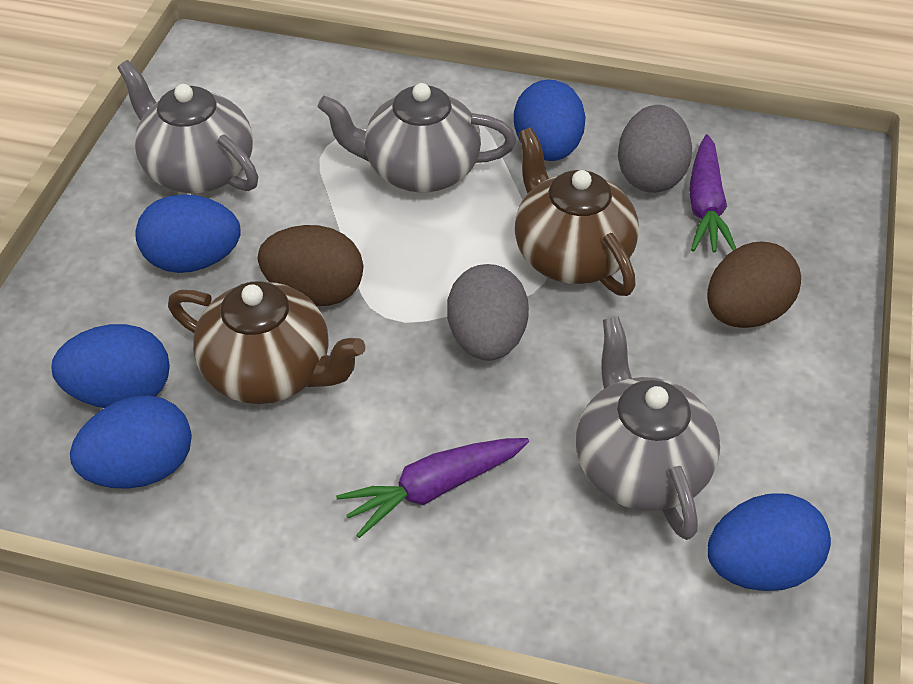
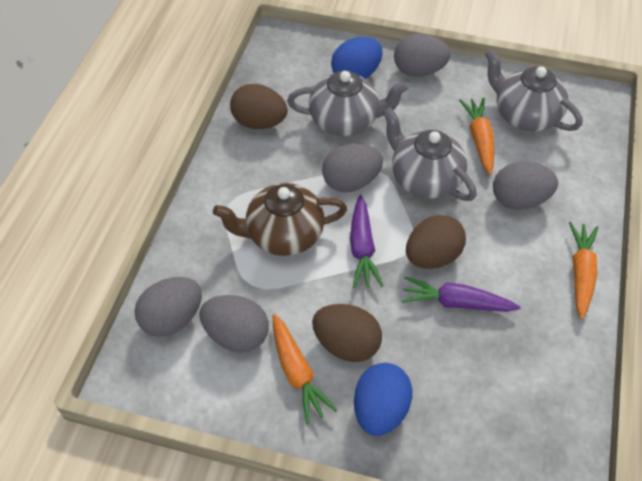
blue egg: 5 -> 2
brown egg: 2 -> 3
brown teapot: 2 -> 1
grey egg: 2 -> 5
orange carrot: 0 -> 3

